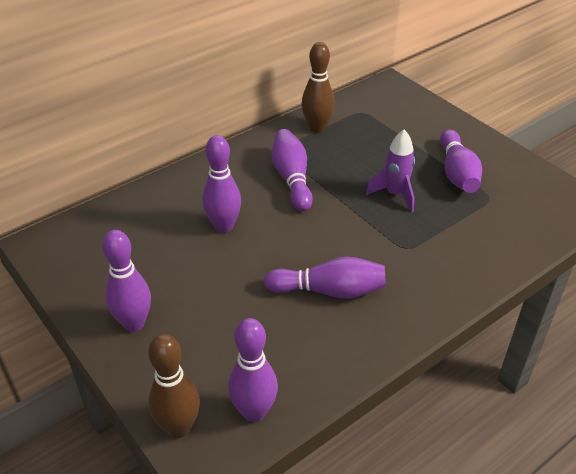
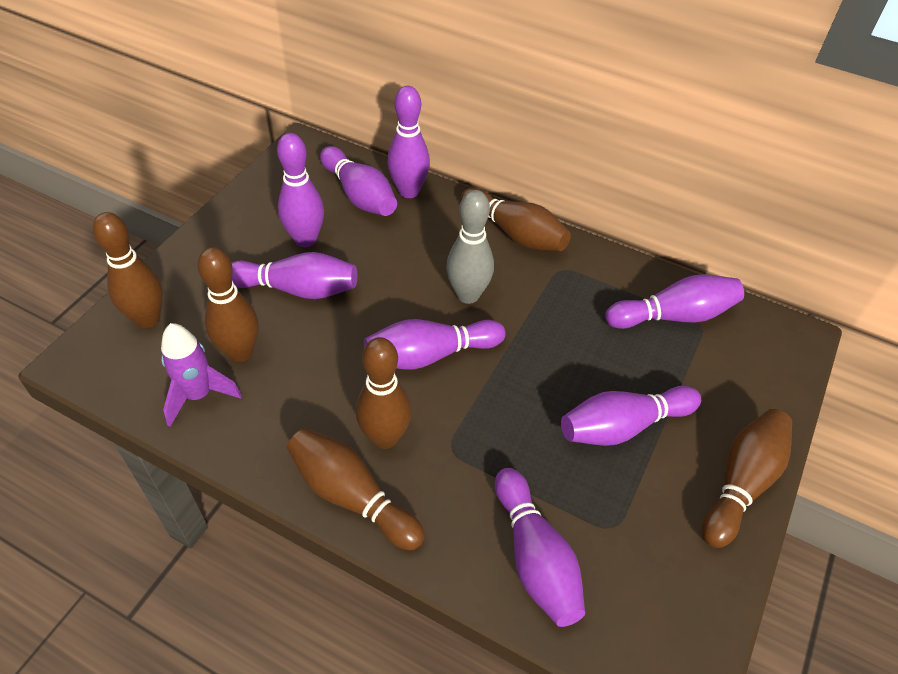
brown bowling pin: 2 -> 6
grey bowling pin: 0 -> 1
purple bowling pin: 6 -> 8

